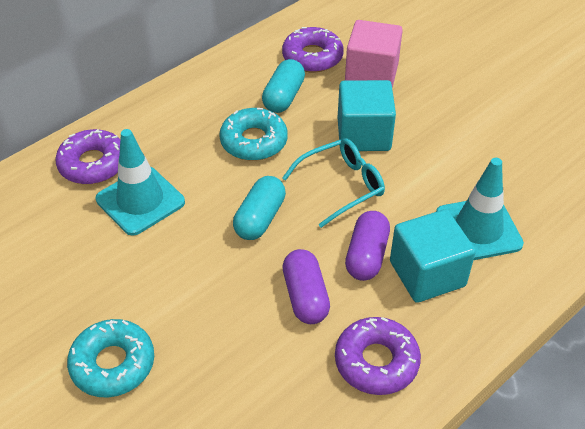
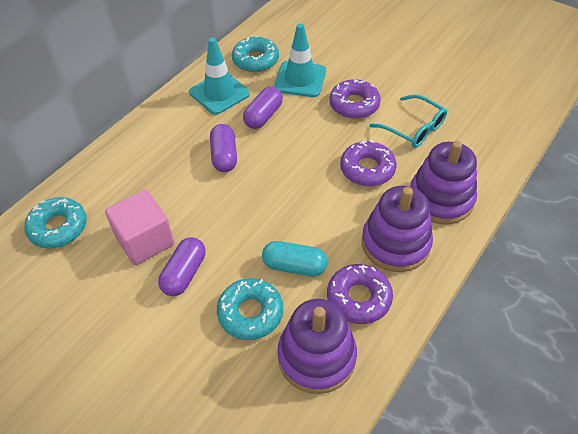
purple capsule: 2 -> 3
purple stacking toy: 0 -> 3
turquoise capsule: 2 -> 1
turquoise cube: 2 -> 0
turquoise donut: 2 -> 3

